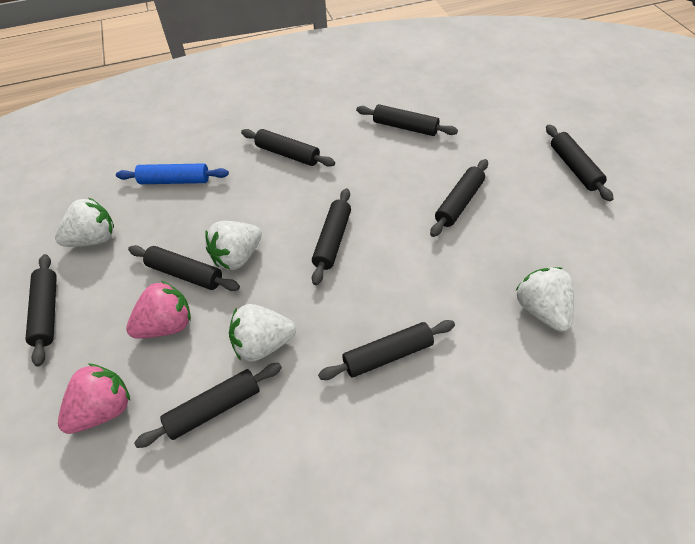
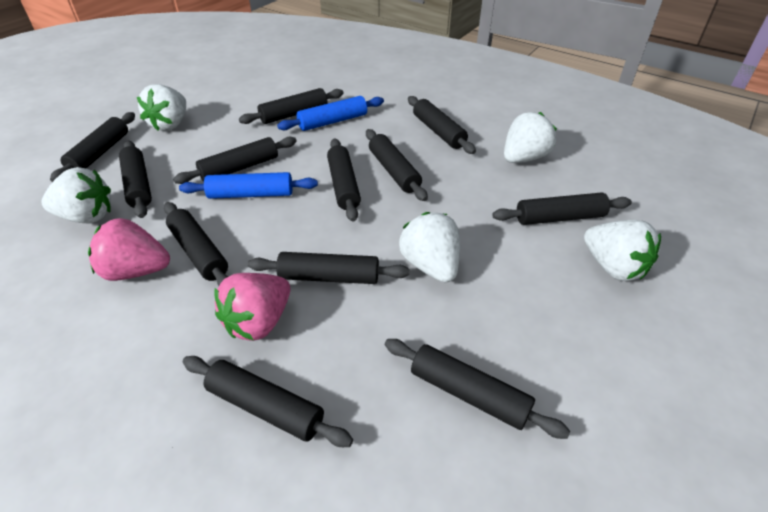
black rolling pin: 9 -> 12
blue rolling pin: 1 -> 2
white strawberry: 4 -> 5

